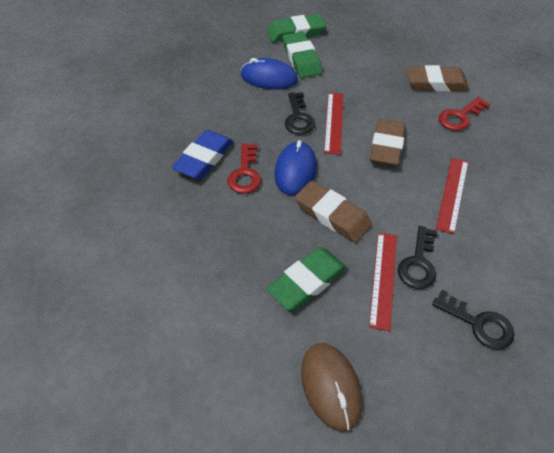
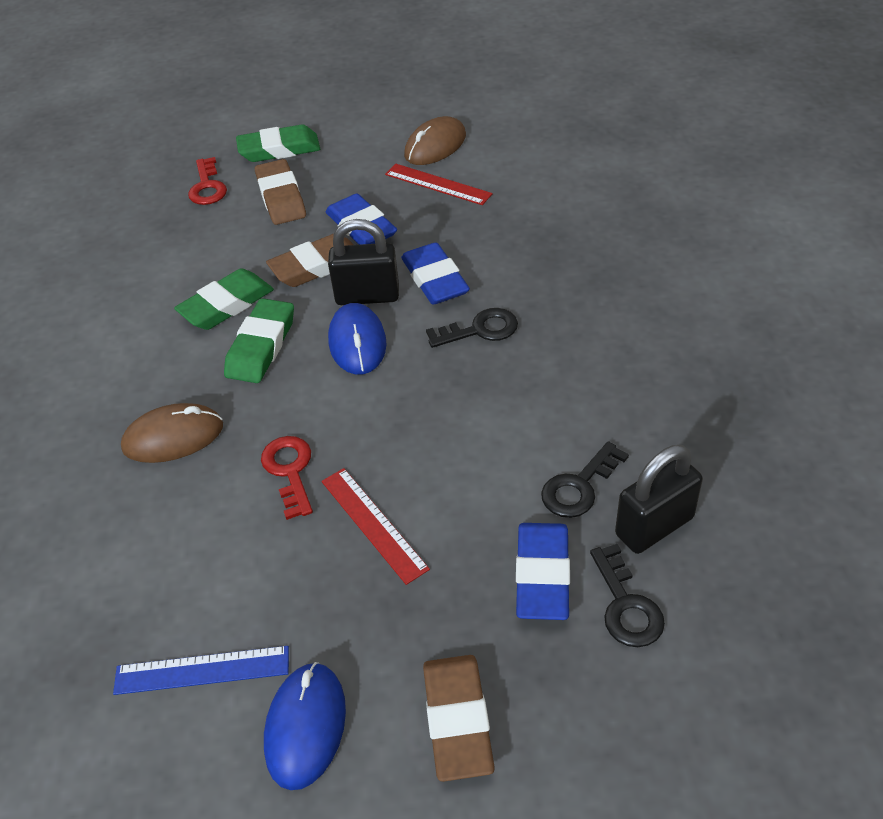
black padlock: 0 -> 2
blue eraser: 1 -> 3
blue ruler: 0 -> 1
brown mouse: 1 -> 2
red ruler: 3 -> 2

